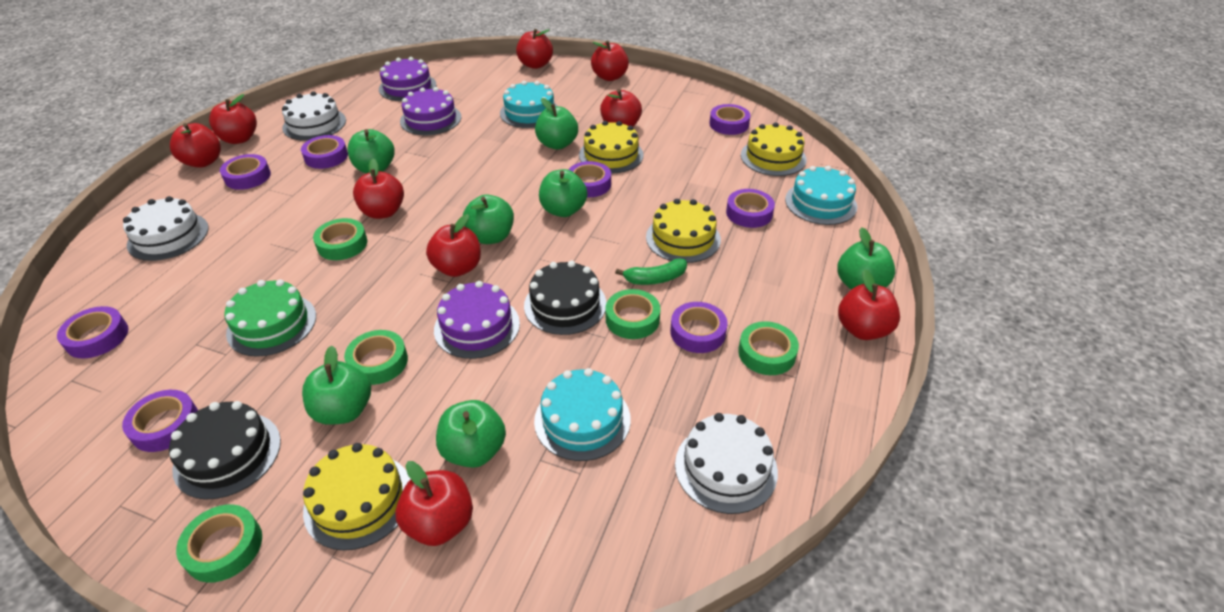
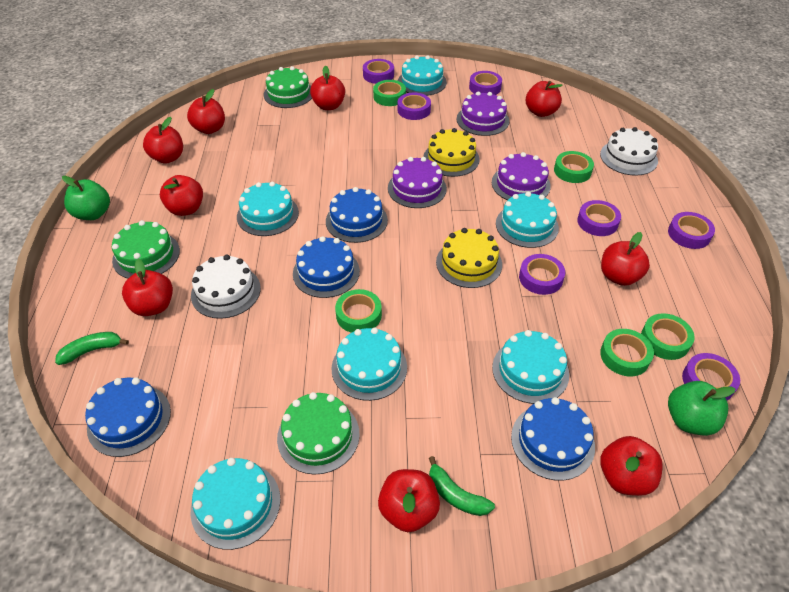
black cake: 2 -> 0
blue cake: 0 -> 4
green apple: 7 -> 2
green banana: 1 -> 2
green cake: 1 -> 3
purple tape: 8 -> 7
turquoise cake: 3 -> 6
white cake: 3 -> 2
yellow cake: 4 -> 2

